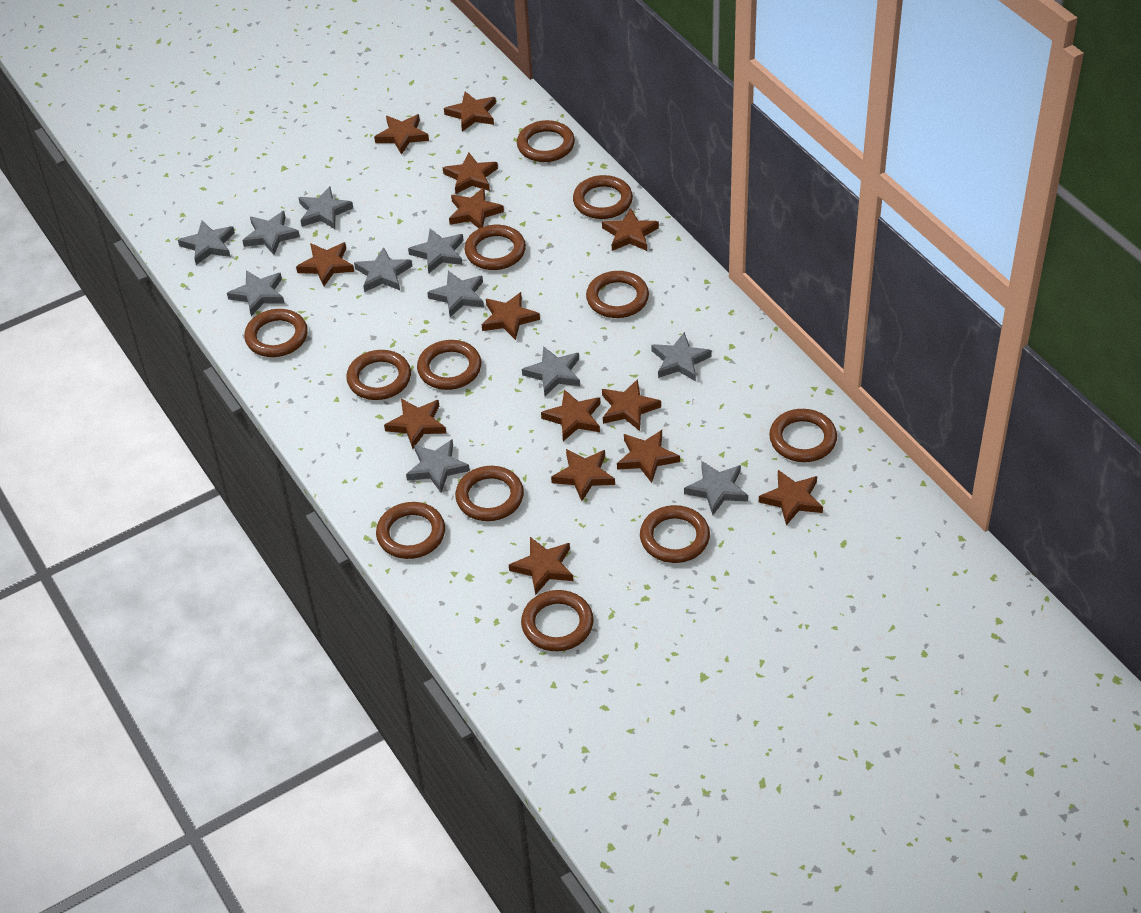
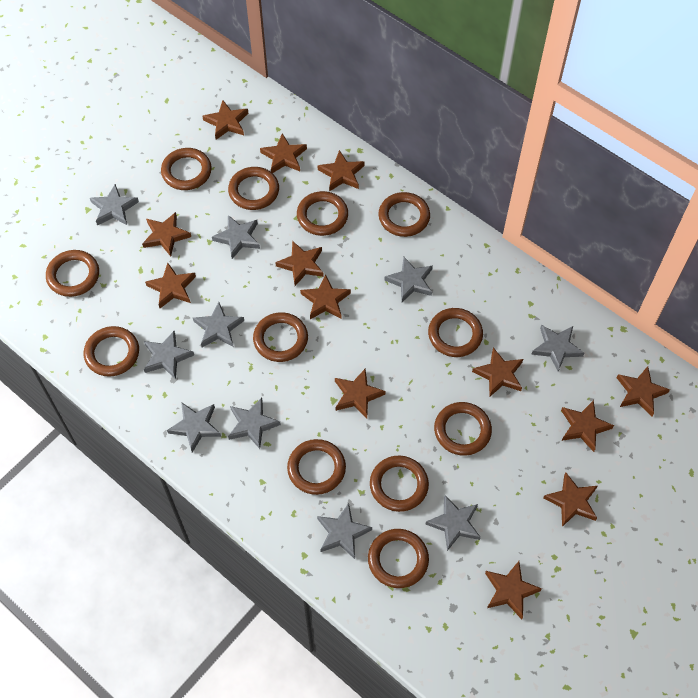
brown star: 14 -> 13
grey star: 11 -> 10

